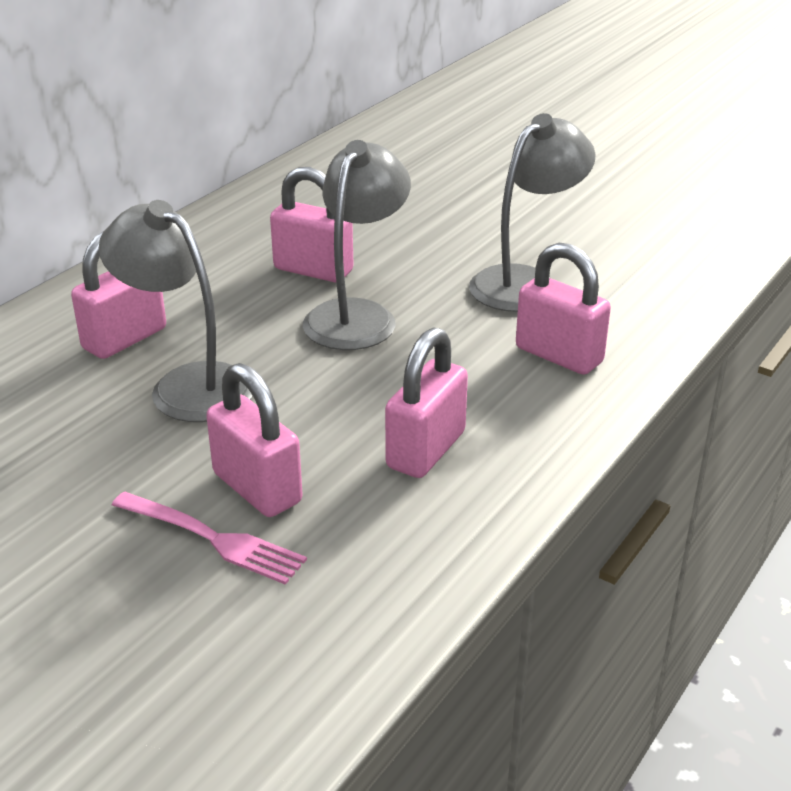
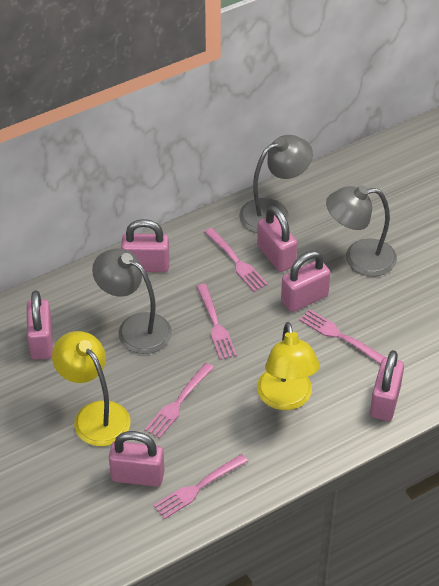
pink fork: 1 -> 5
pink padlock: 5 -> 6
yellow lamp: 0 -> 2

